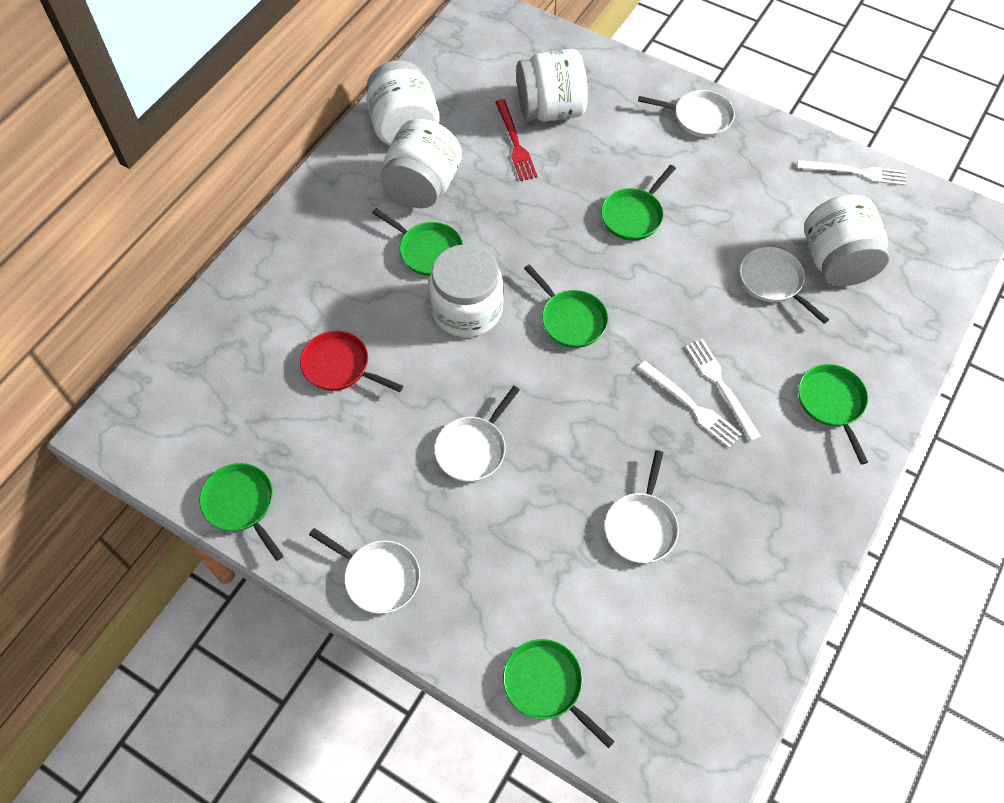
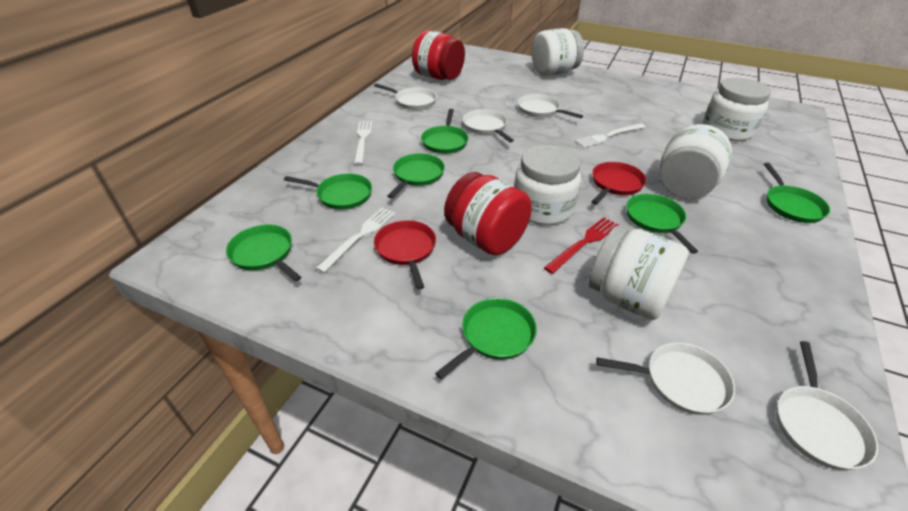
green pan: 6 -> 7
red jar: 0 -> 2
red pan: 1 -> 2

